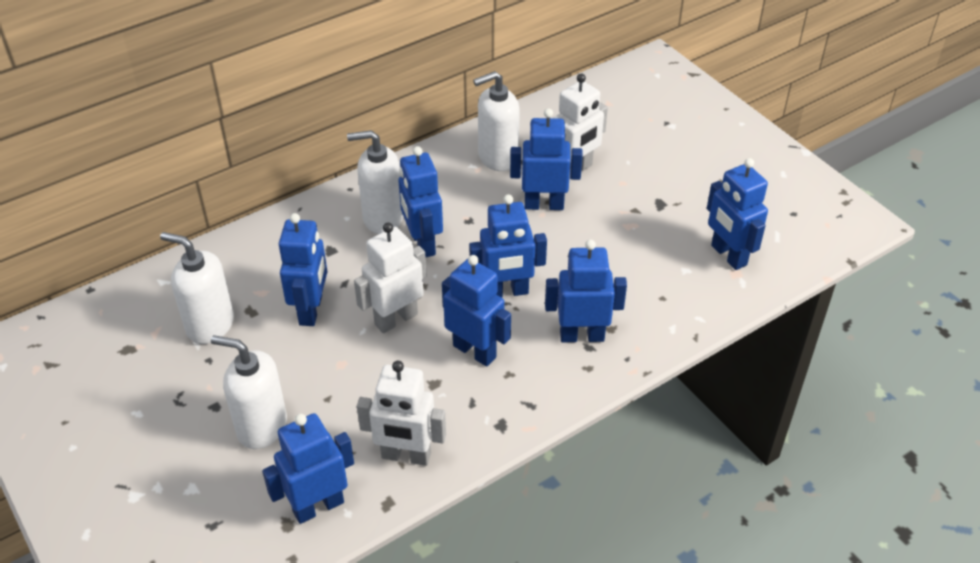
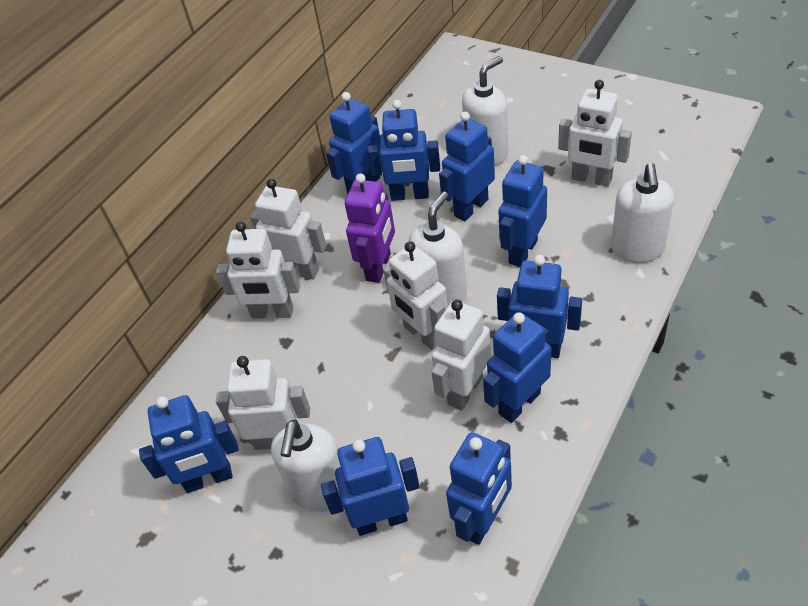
blue robot: 8 -> 9
purple robot: 0 -> 1
white robot: 3 -> 6

